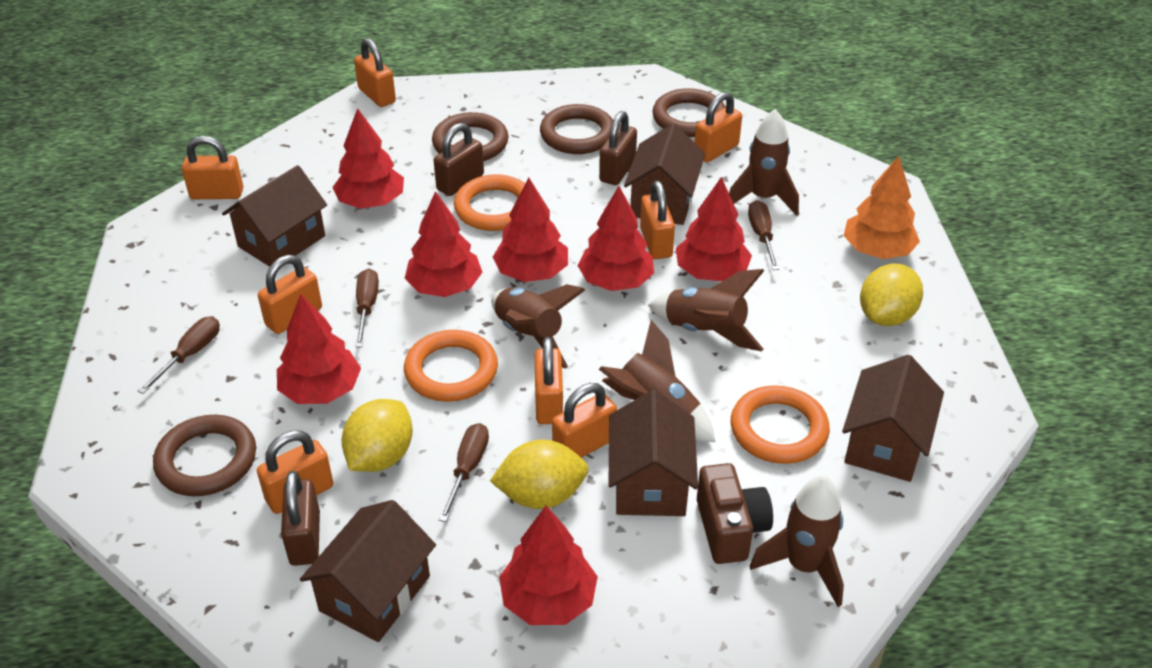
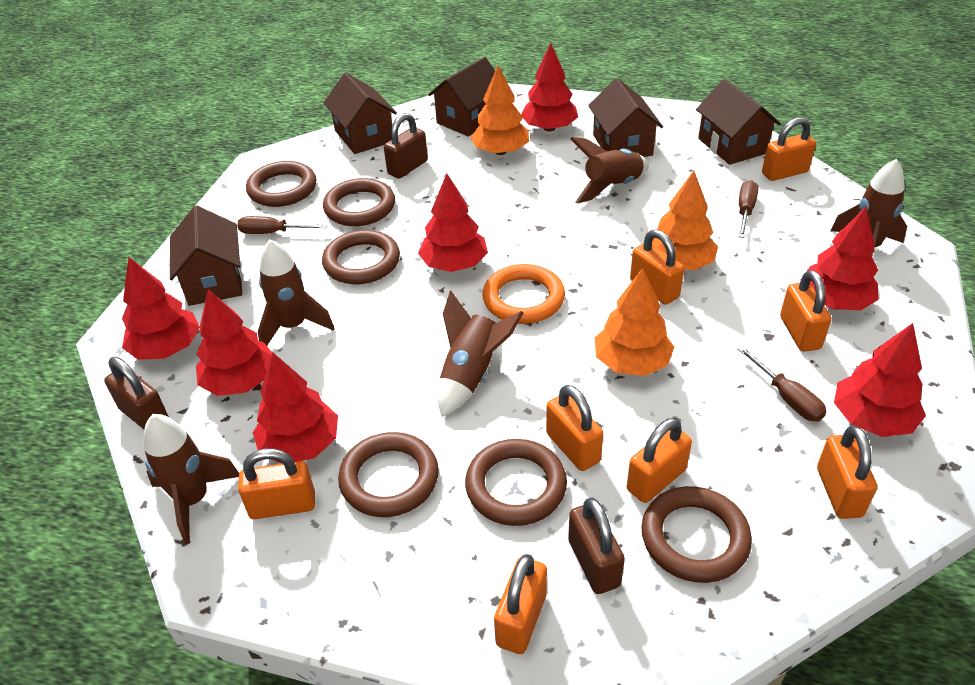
brown camera: 1 -> 0
brown ring: 4 -> 6
brown screwdriver: 4 -> 3
orange ring: 3 -> 1
orange tree: 1 -> 3
yellow lemon: 3 -> 0

